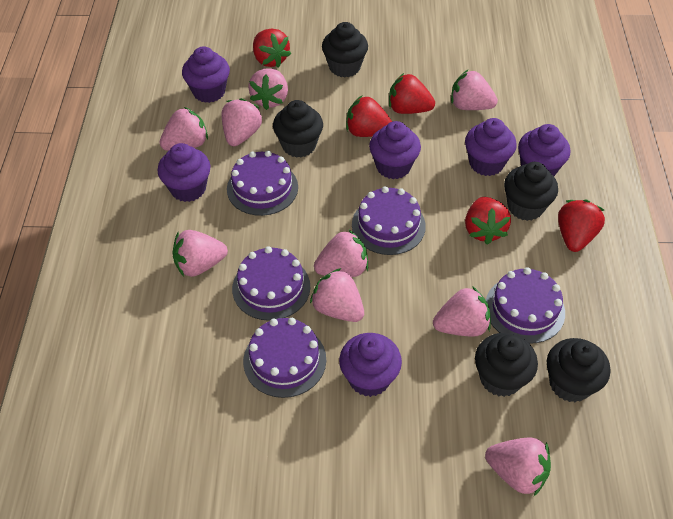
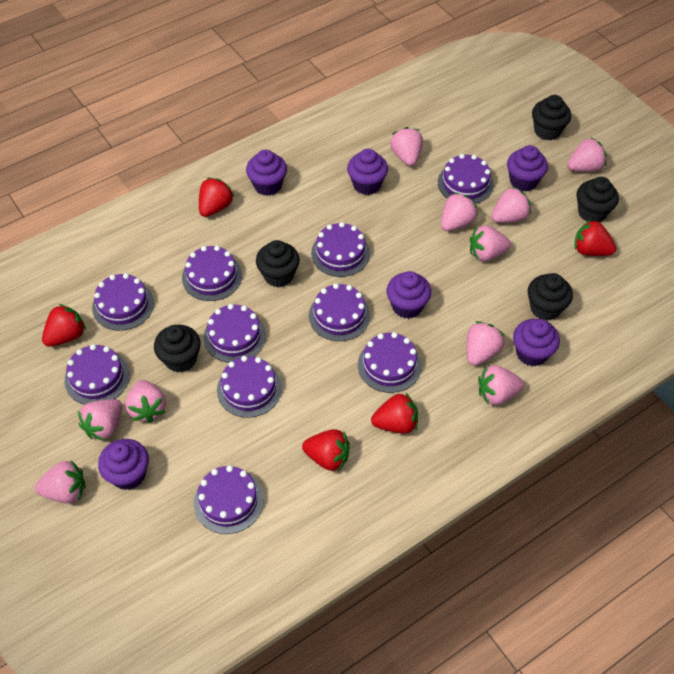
pink strawberry: 9 -> 10
purple cake: 5 -> 10

